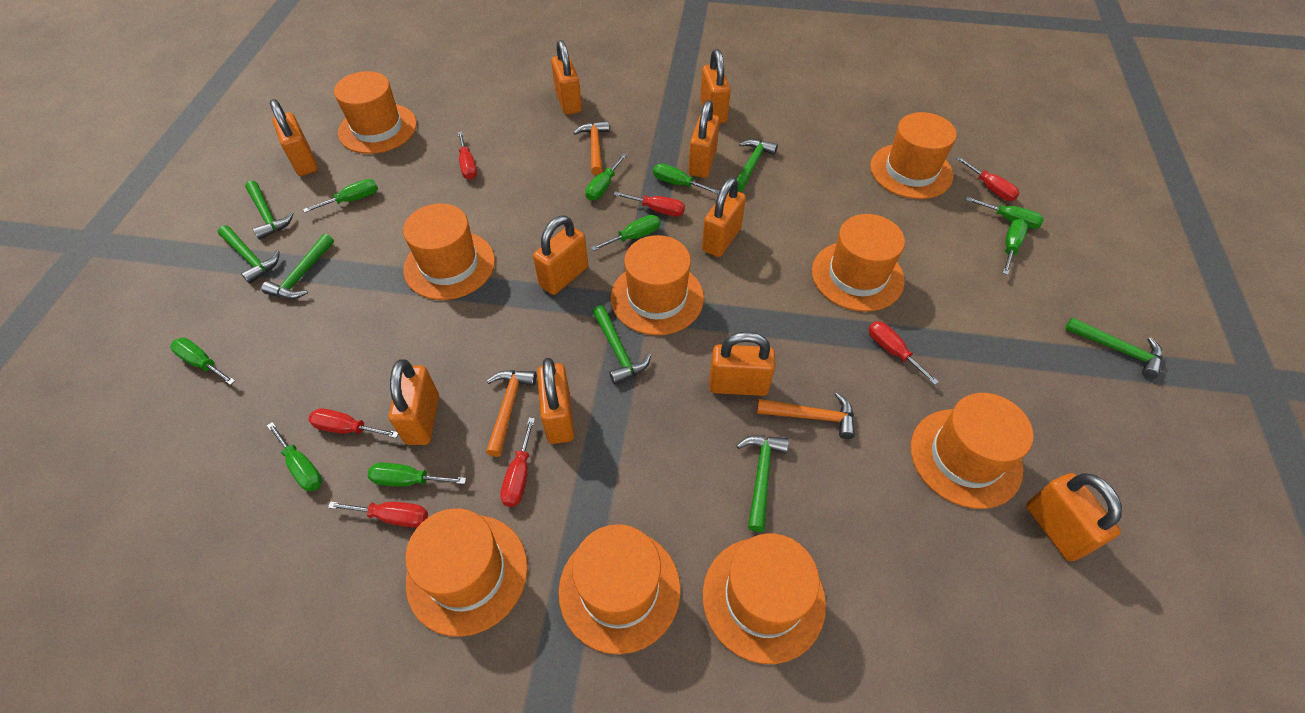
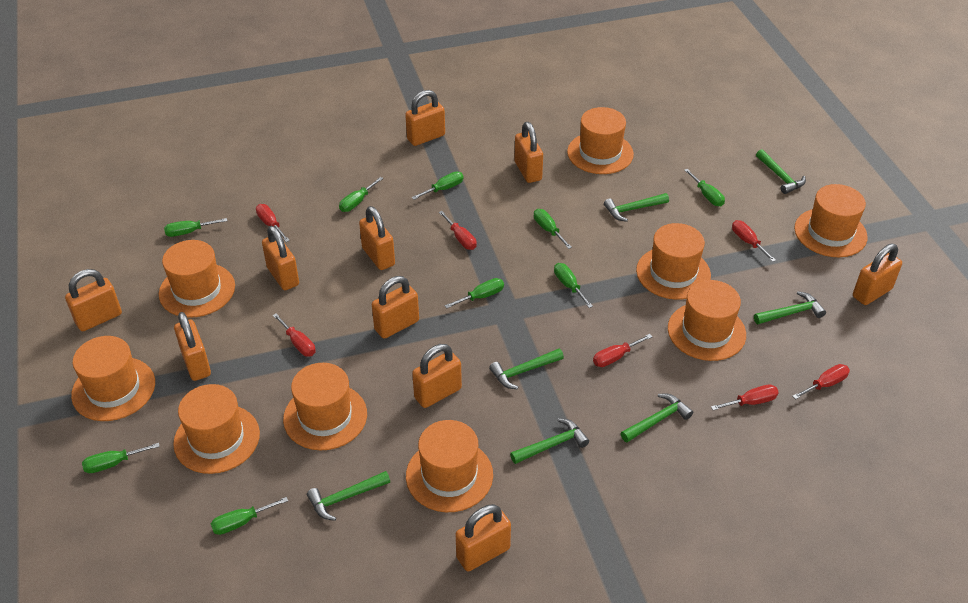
orange hammer: 3 -> 0

